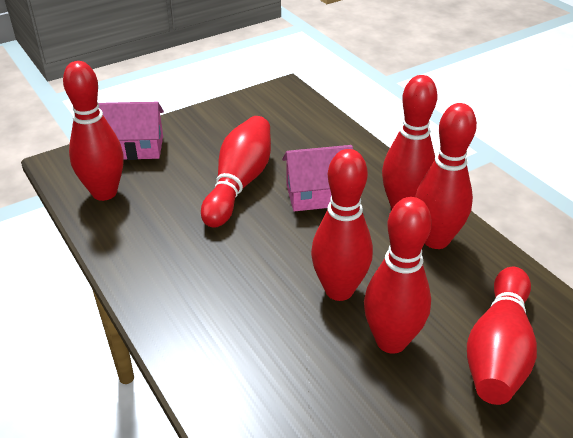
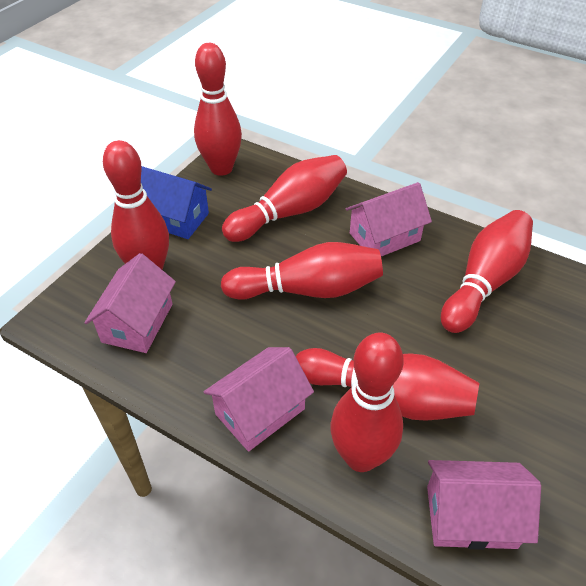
blue house: 0 -> 1
pink house: 2 -> 4

